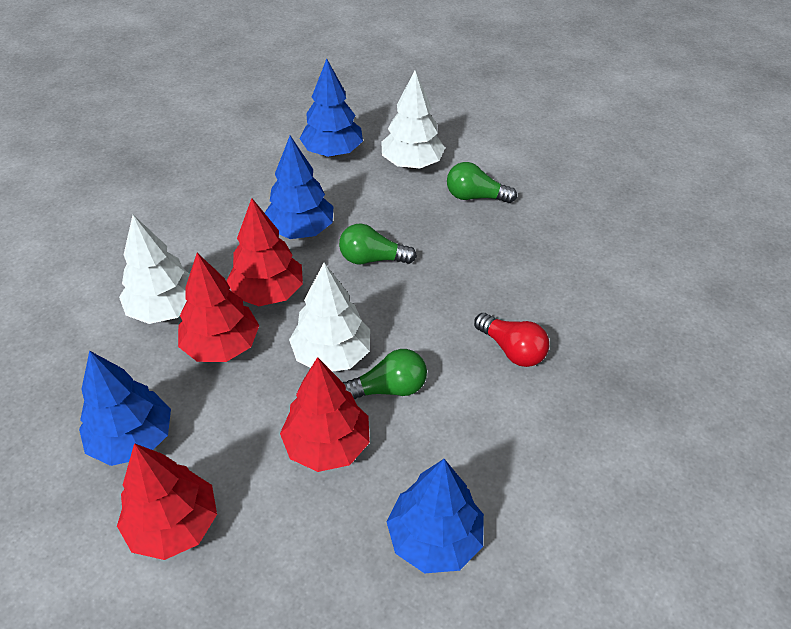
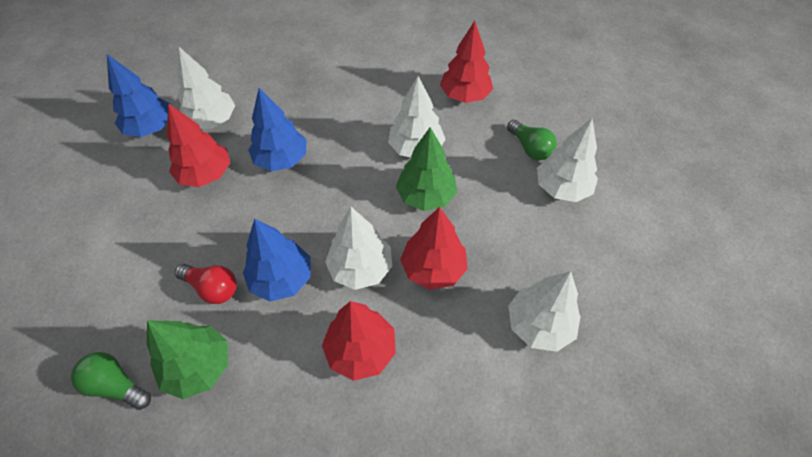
blue tree: 4 -> 3
green light bulb: 3 -> 2
green tree: 0 -> 2
white tree: 3 -> 5

